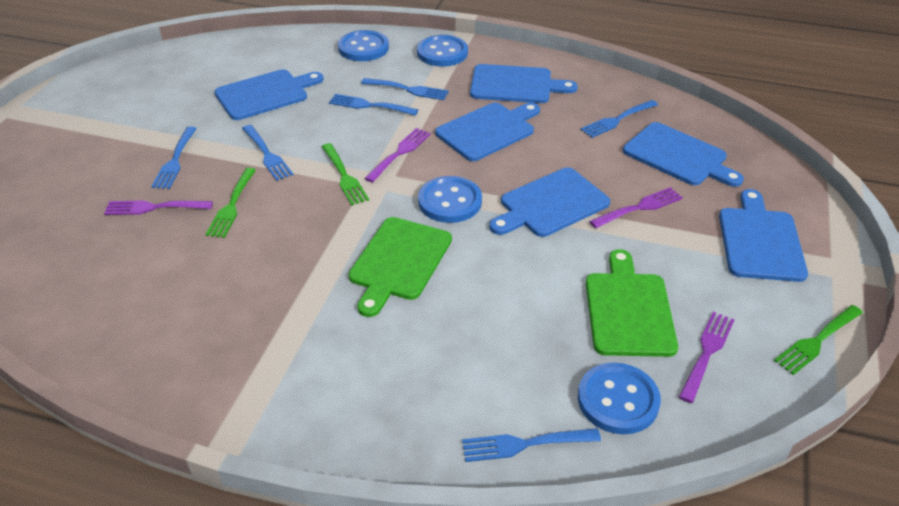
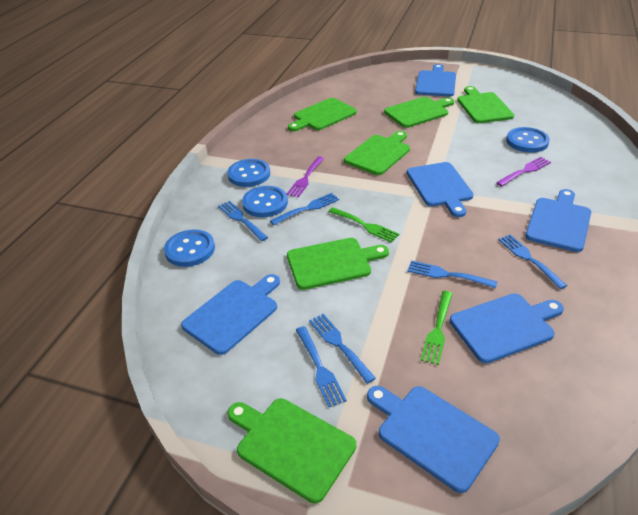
green cutting board: 2 -> 6
green fork: 3 -> 2
purple fork: 4 -> 2

